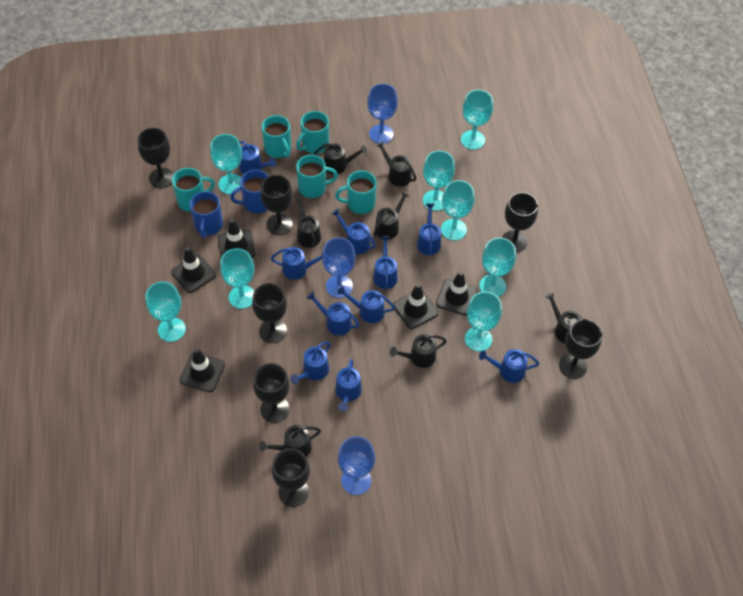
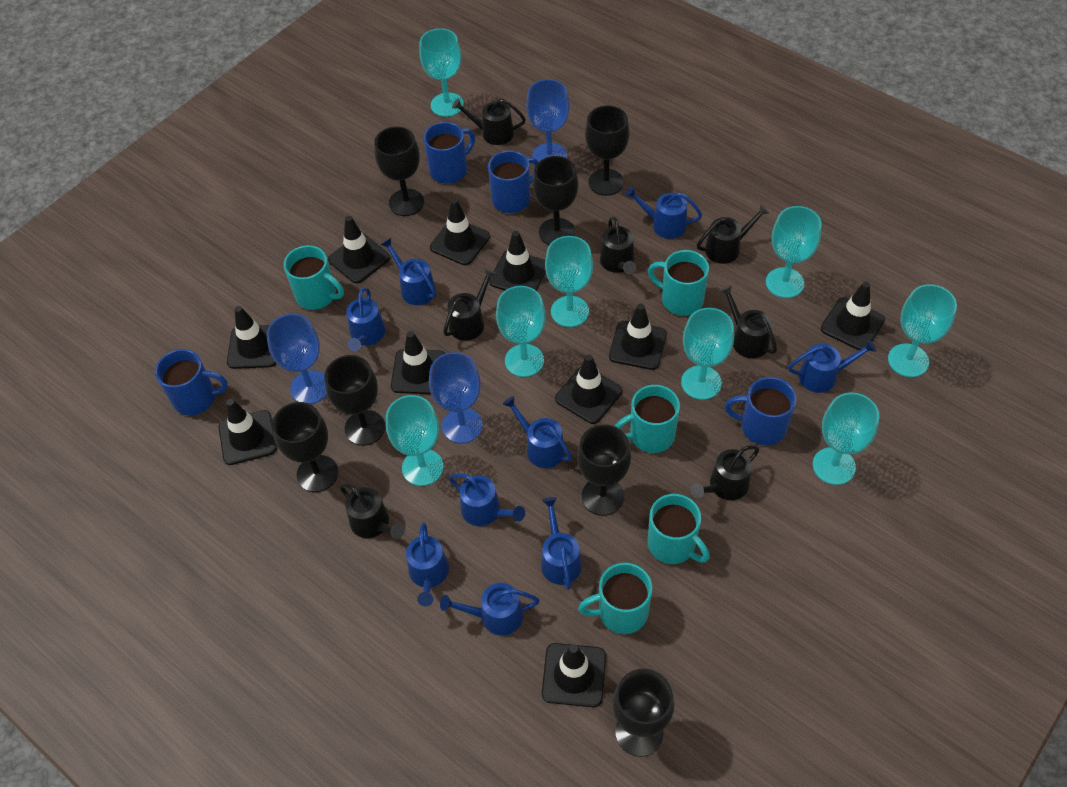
black traffic cone: 5 -> 10
blue mug: 2 -> 4
blue watering can: 10 -> 9

